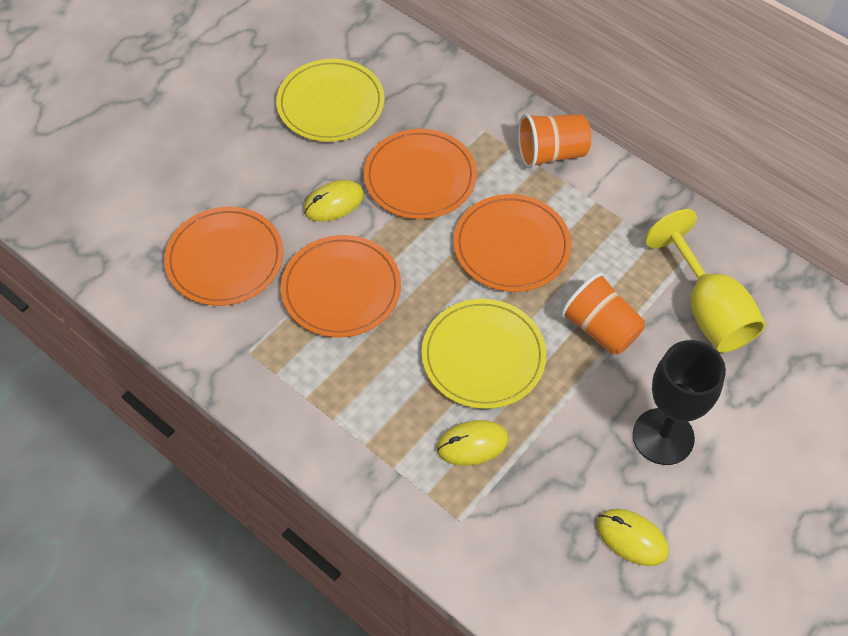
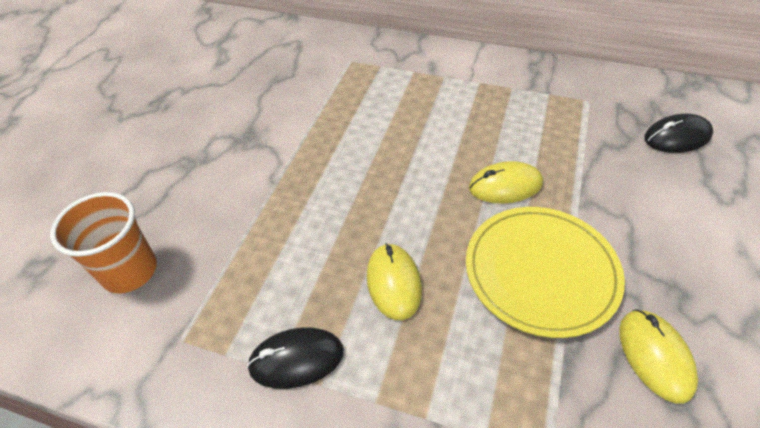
black goblet: 1 -> 0
black mouse: 0 -> 2
orange cup: 2 -> 1
orange plate: 4 -> 0
yellow goblet: 1 -> 0
yellow plate: 2 -> 1

